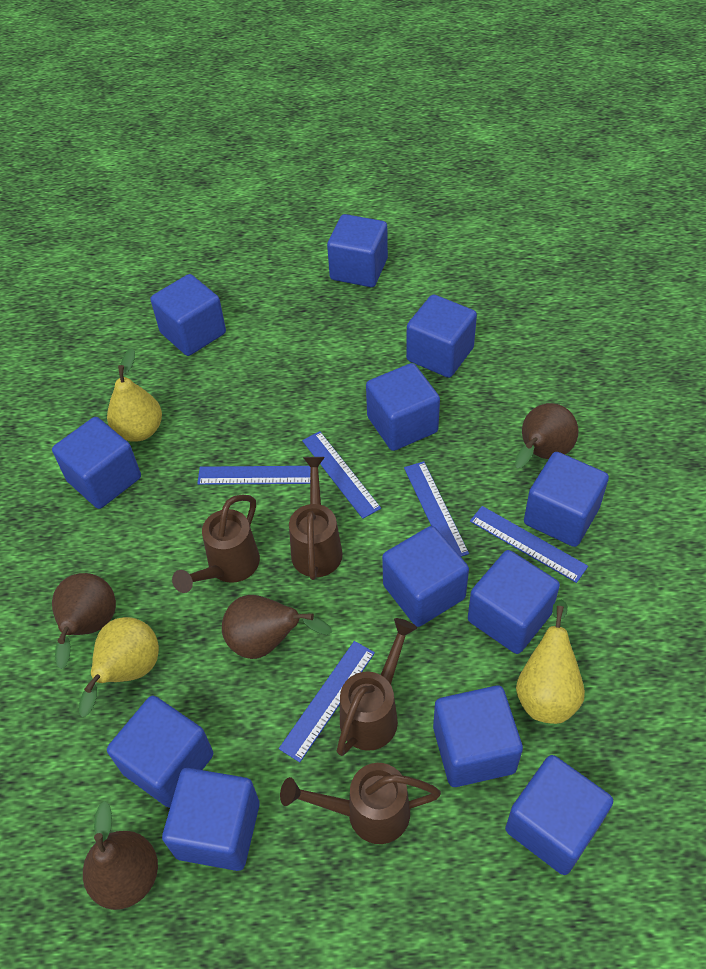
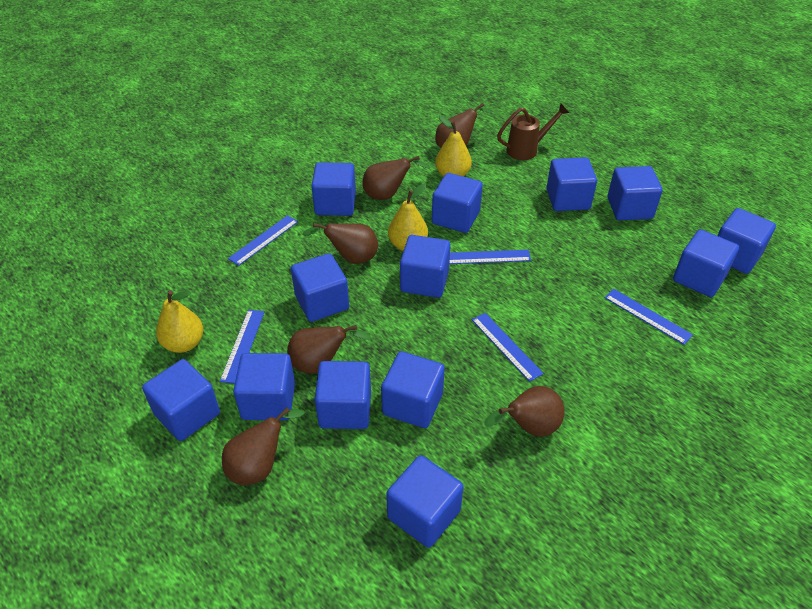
blue cube: 12 -> 13
brown pear: 4 -> 6
brown watering can: 4 -> 1

